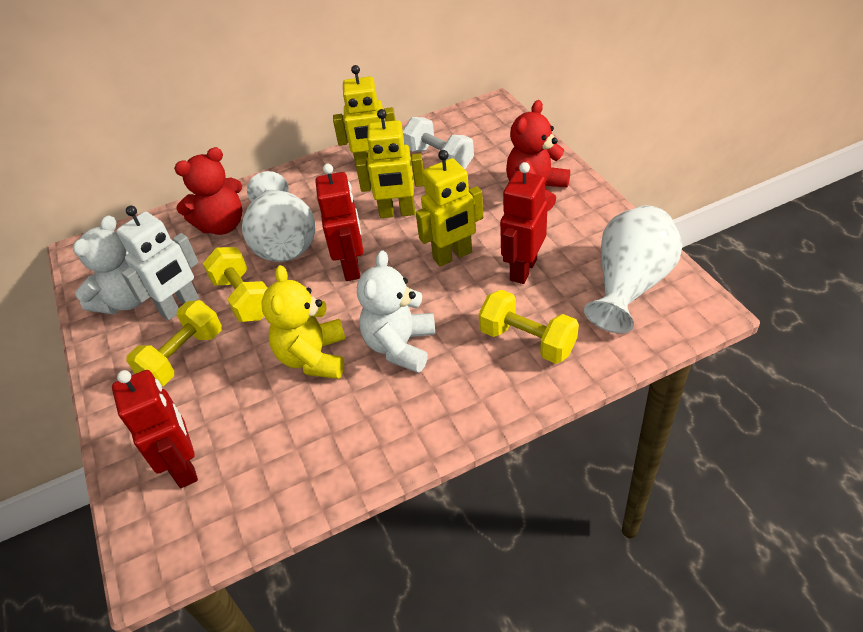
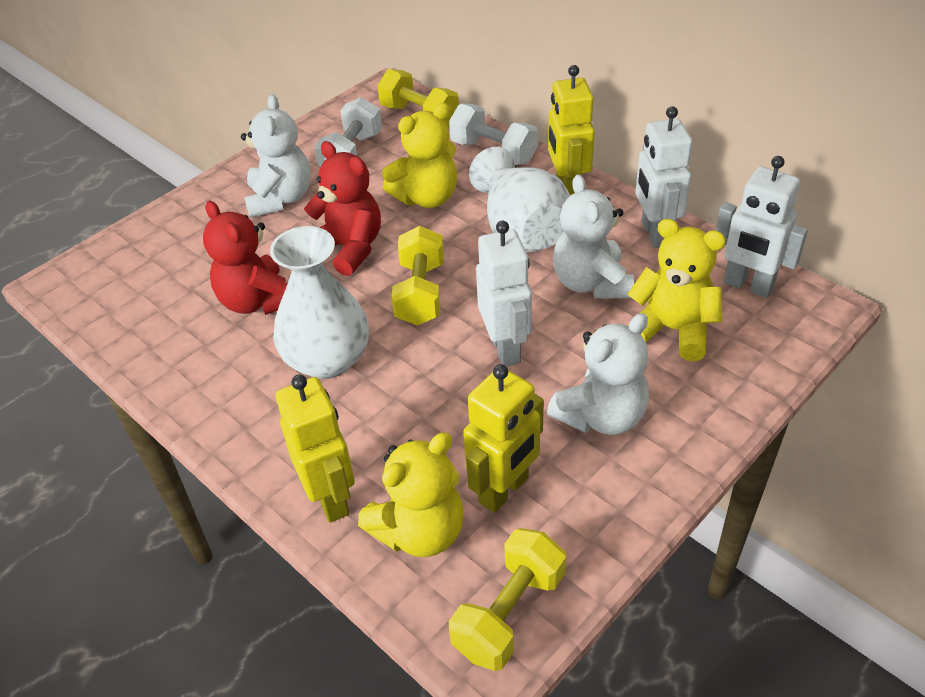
red robot: 3 -> 0
white dumbbell: 1 -> 2
white robot: 1 -> 3
white teddy bear: 2 -> 3
yellow teddy bear: 1 -> 3

